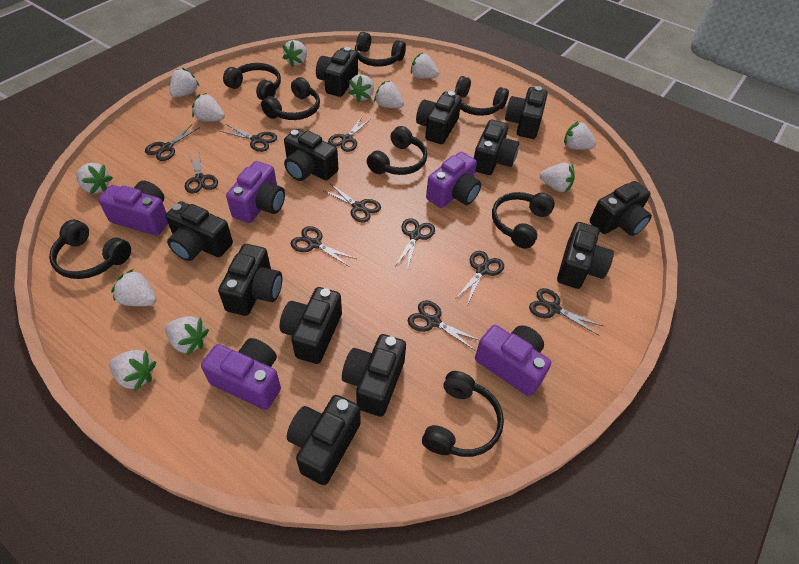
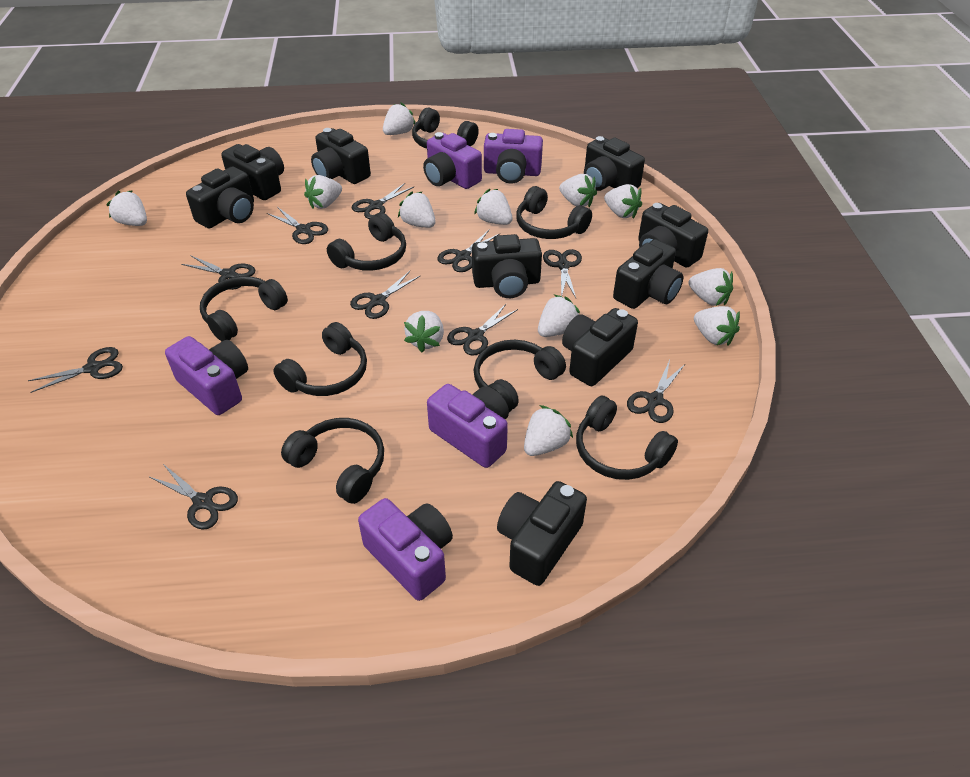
black camera: 12 -> 9

